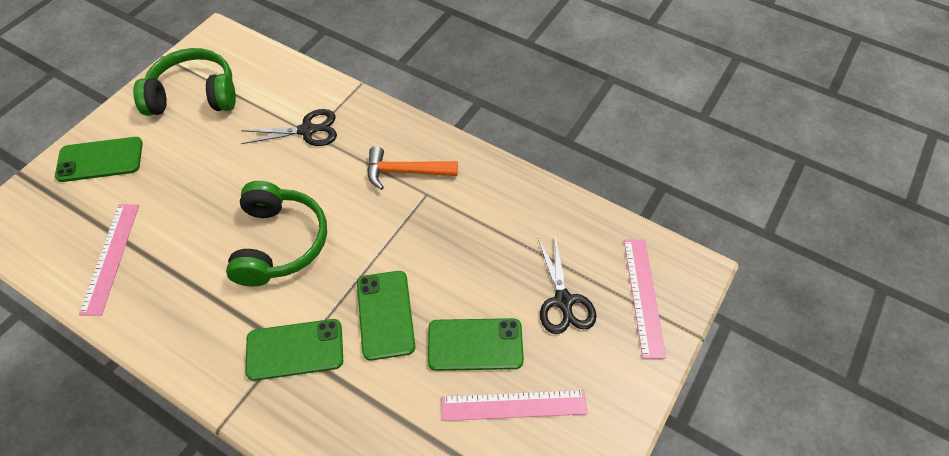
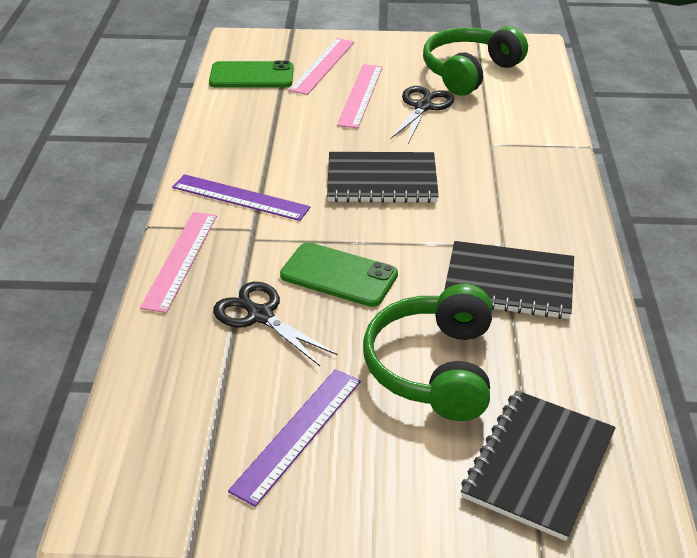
black notebook: 0 -> 3
green phone: 4 -> 2
orange hammer: 1 -> 0
purple ruler: 0 -> 2

